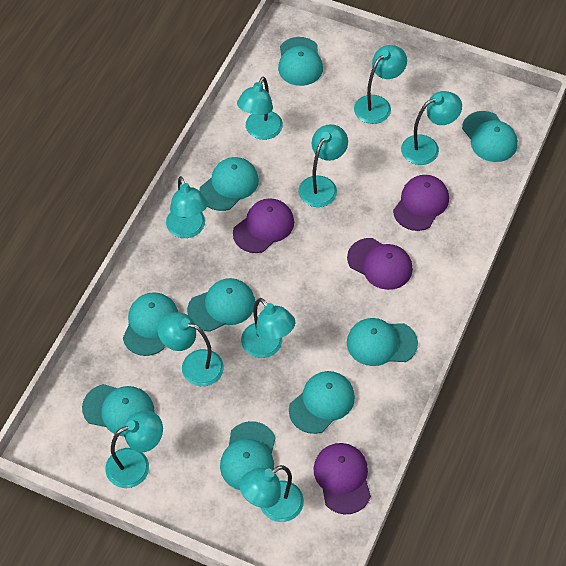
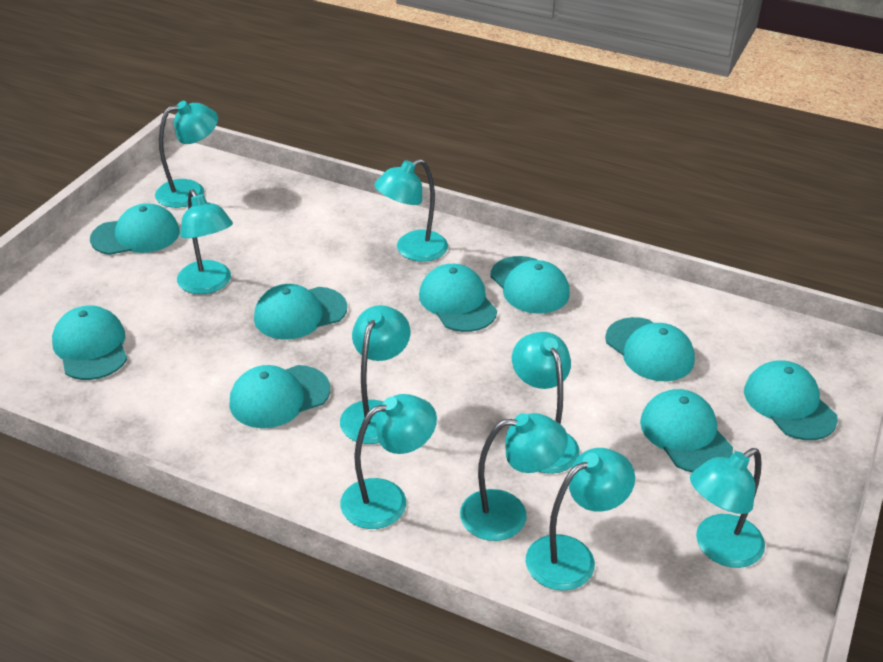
purple cap: 4 -> 0

